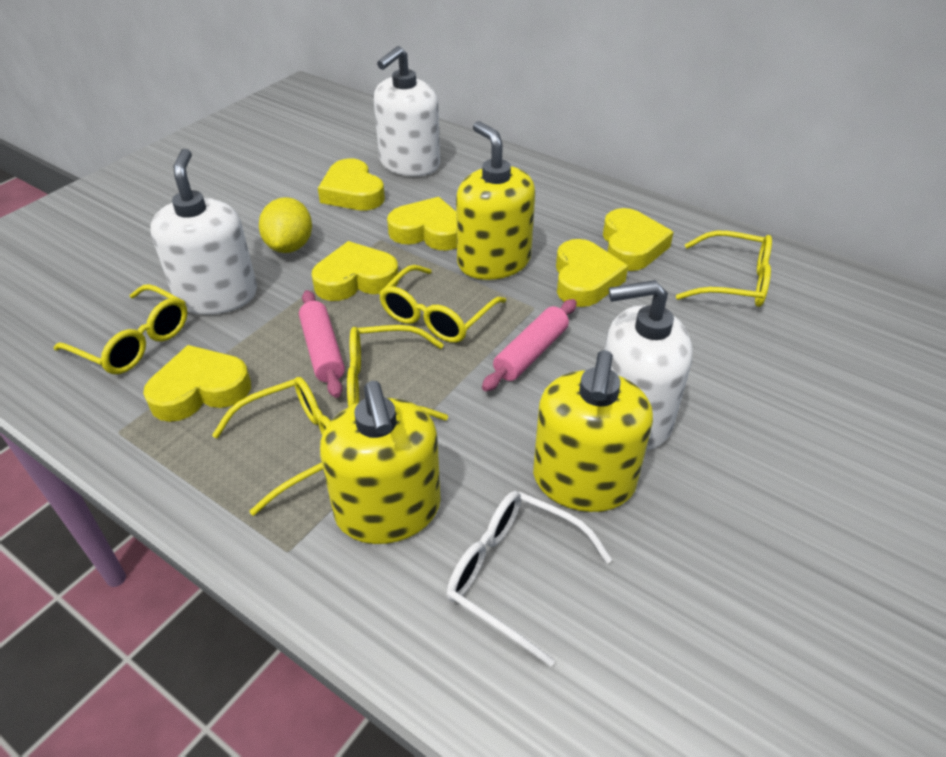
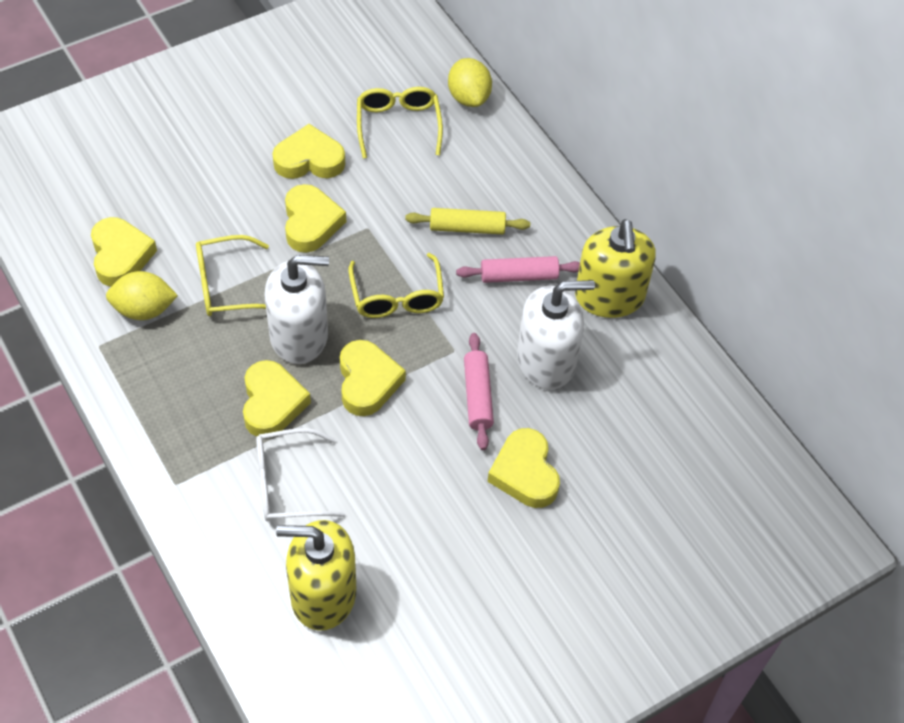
white soap dispenser: 3 -> 2
yellow glasses: 5 -> 3
yellow lemon: 1 -> 2
yellow rolling pin: 0 -> 1
yellow soap dispenser: 3 -> 2

